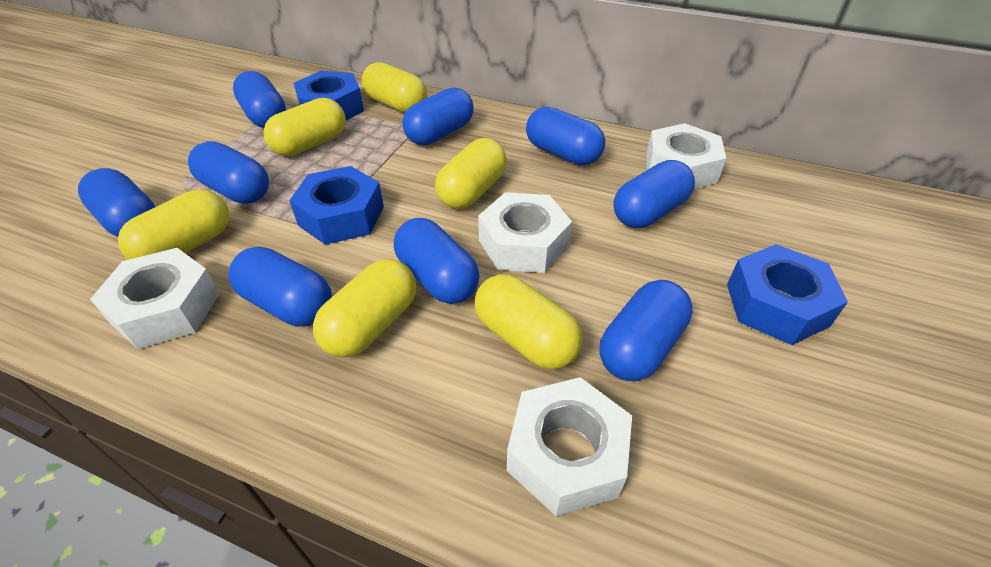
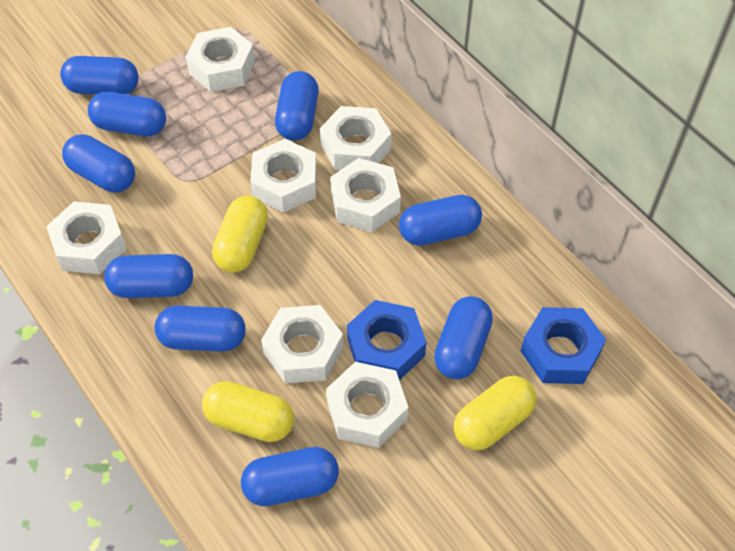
blue nut: 3 -> 2
white nut: 4 -> 7
yellow capsule: 6 -> 3

